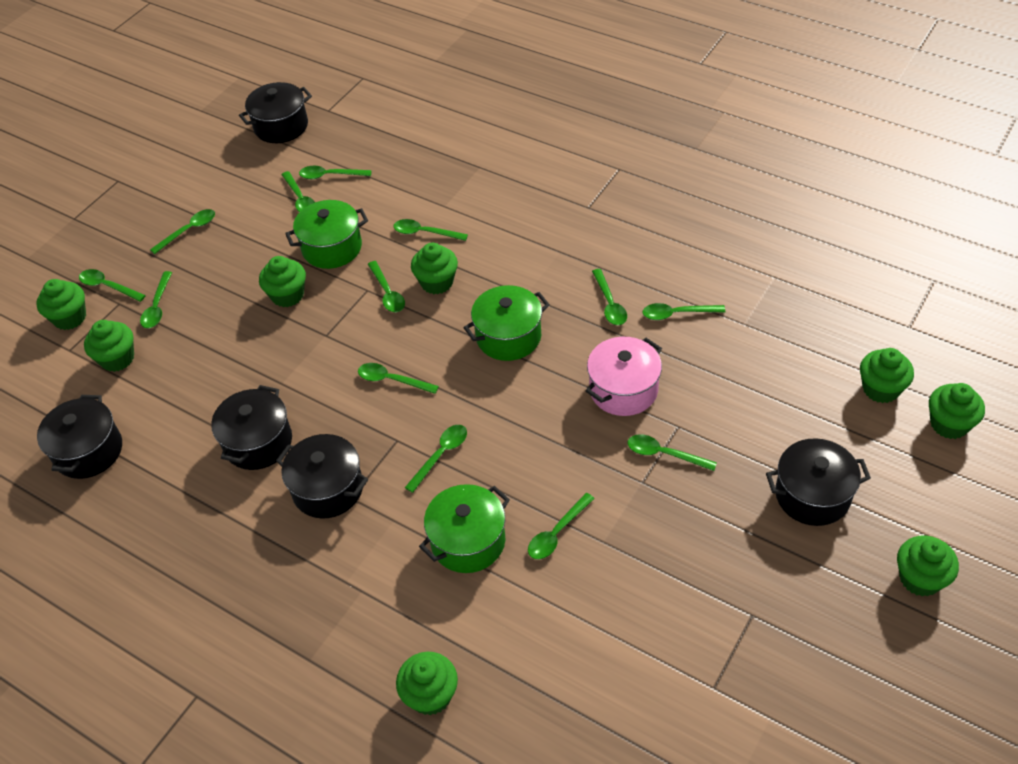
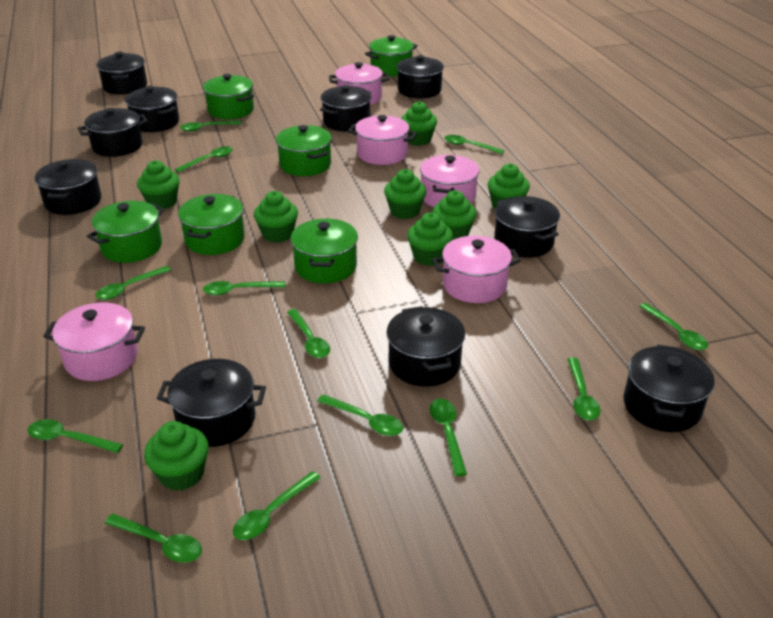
black pot: 5 -> 10
green pot: 3 -> 6
pink pot: 1 -> 5

